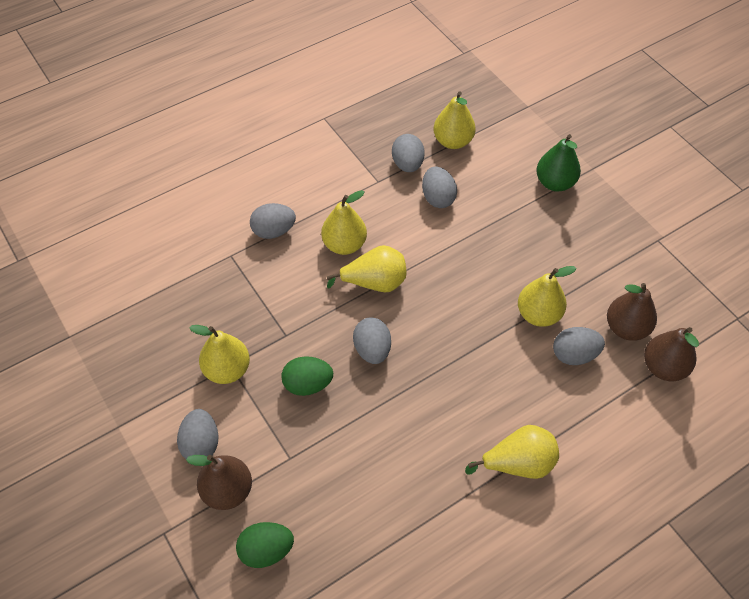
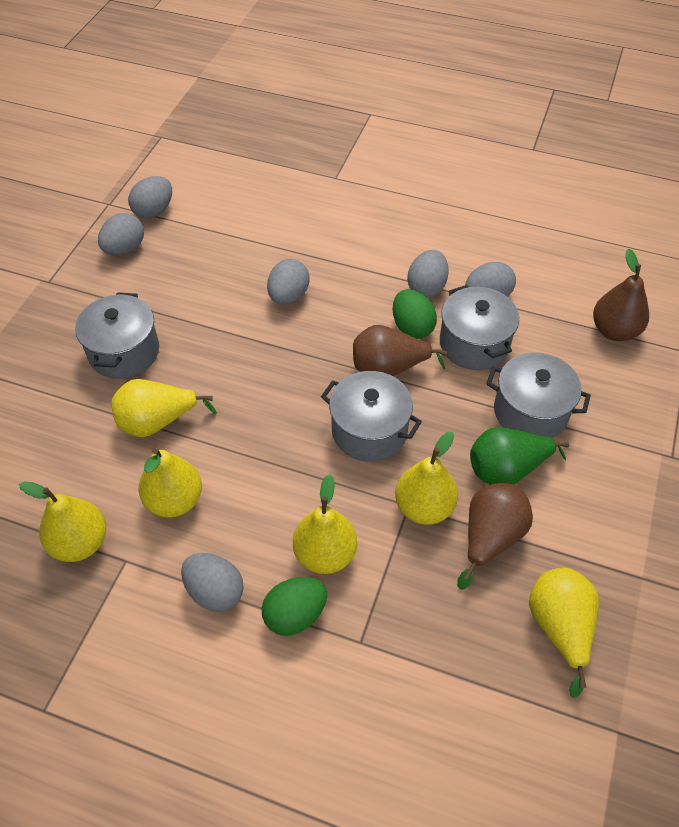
grey pot: 0 -> 4

